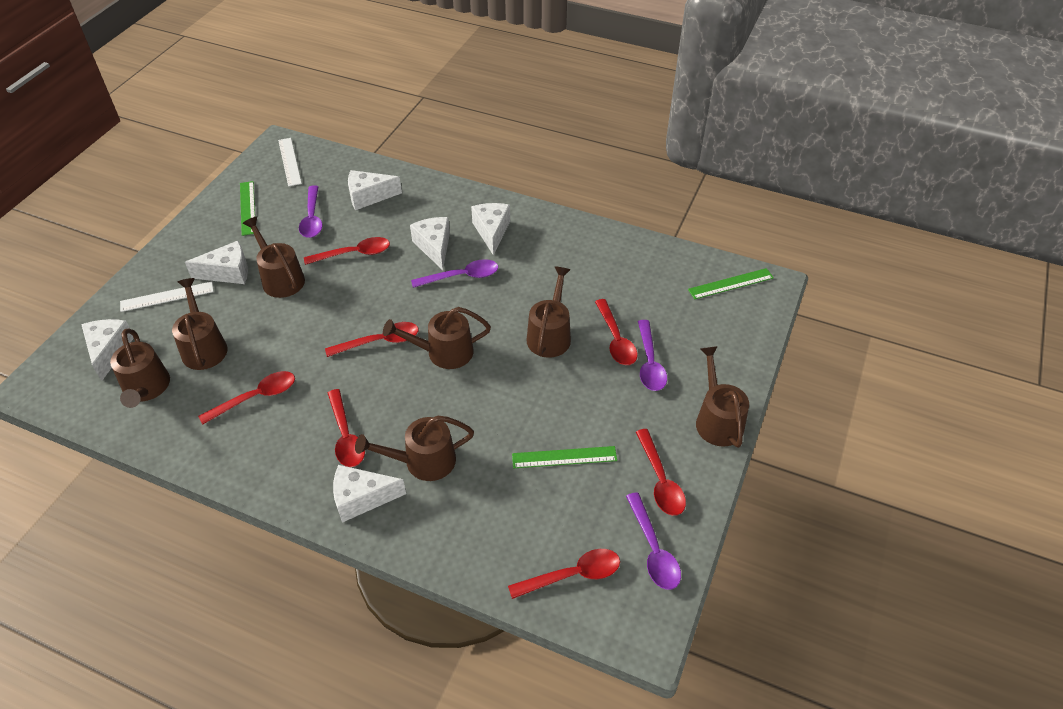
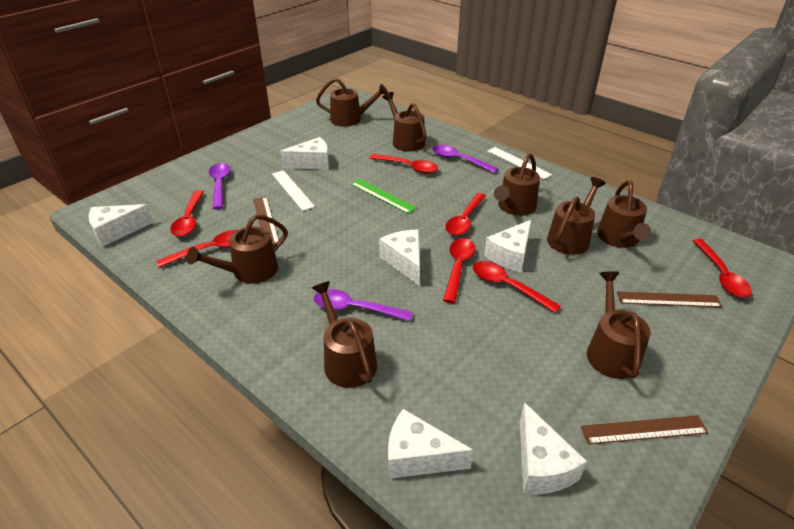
brown ruler: 0 -> 3
brown watering can: 7 -> 8
green ruler: 3 -> 1
purple spoon: 4 -> 3

